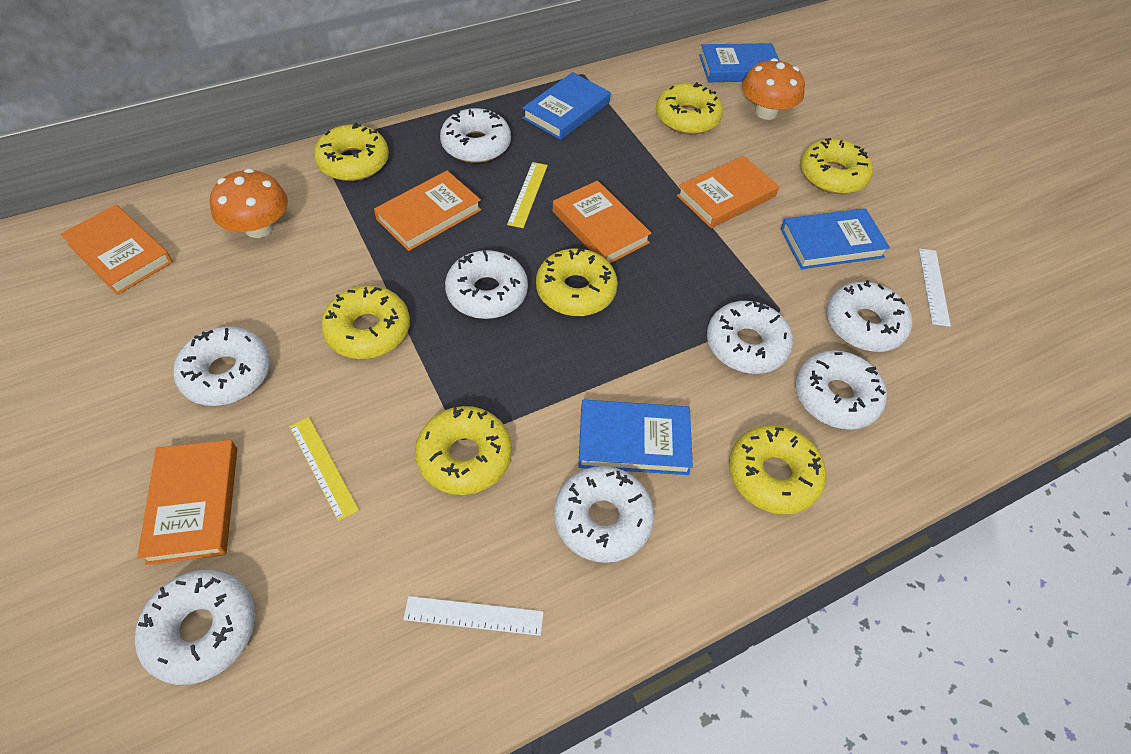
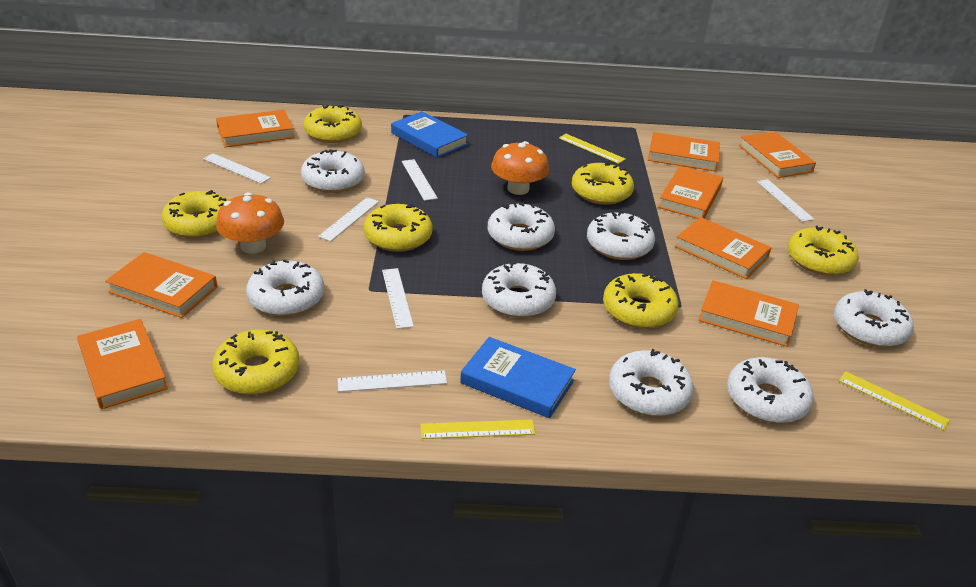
blue book: 4 -> 2
orange book: 5 -> 8
white ruler: 2 -> 6
yellow ruler: 2 -> 3

